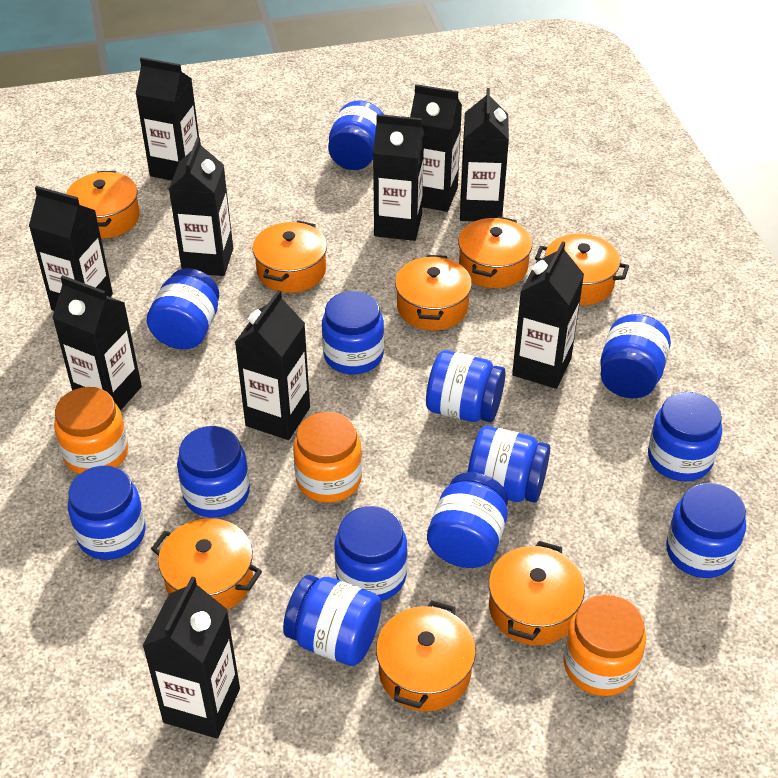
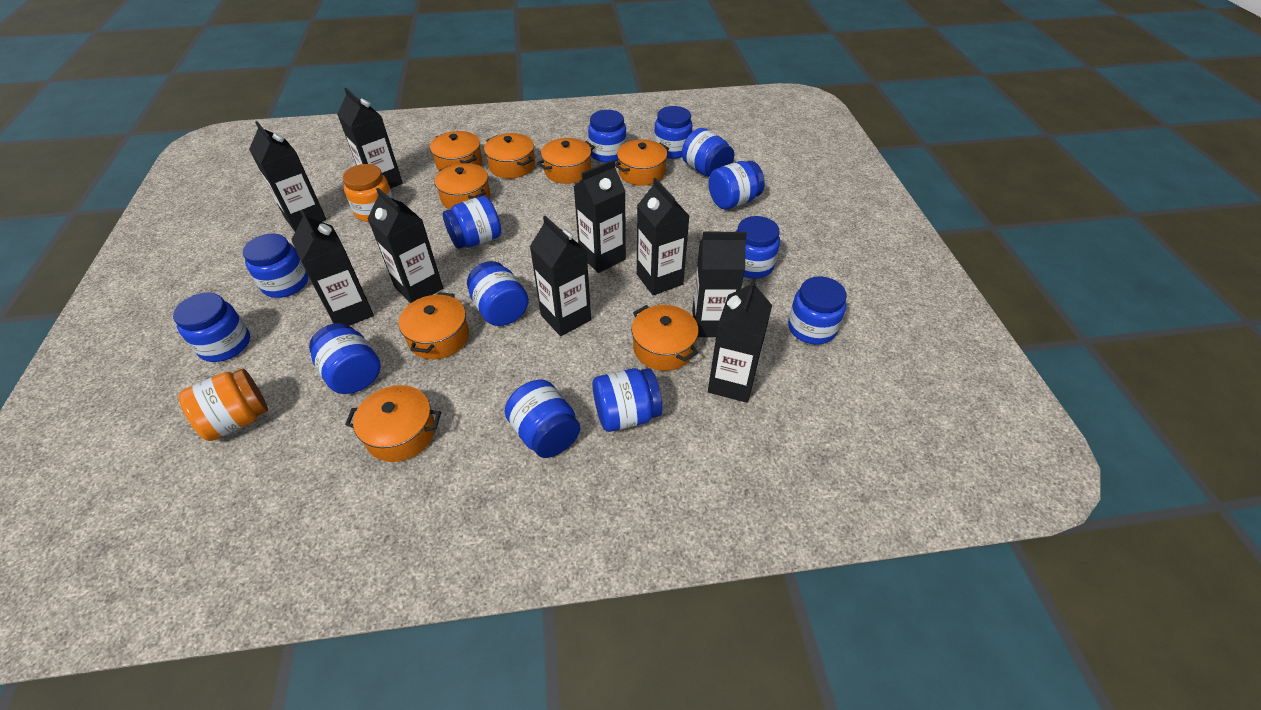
black carton: 10 -> 9
orange jar: 3 -> 2

